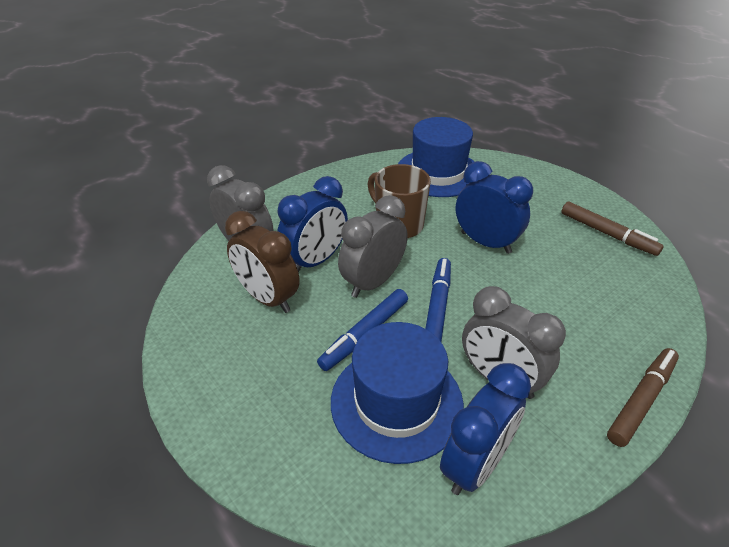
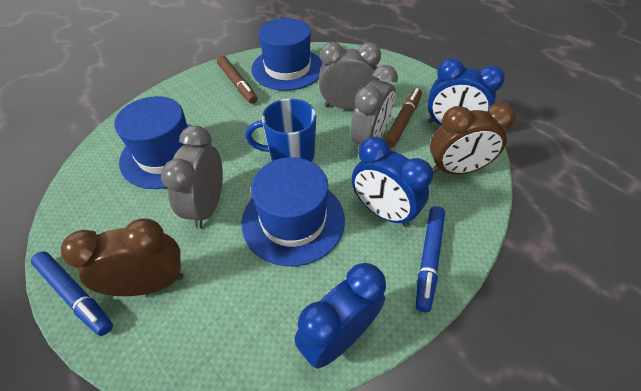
blue hat: 2 -> 3
blue mug: 0 -> 1
brown clock: 1 -> 2
brown mug: 1 -> 0

